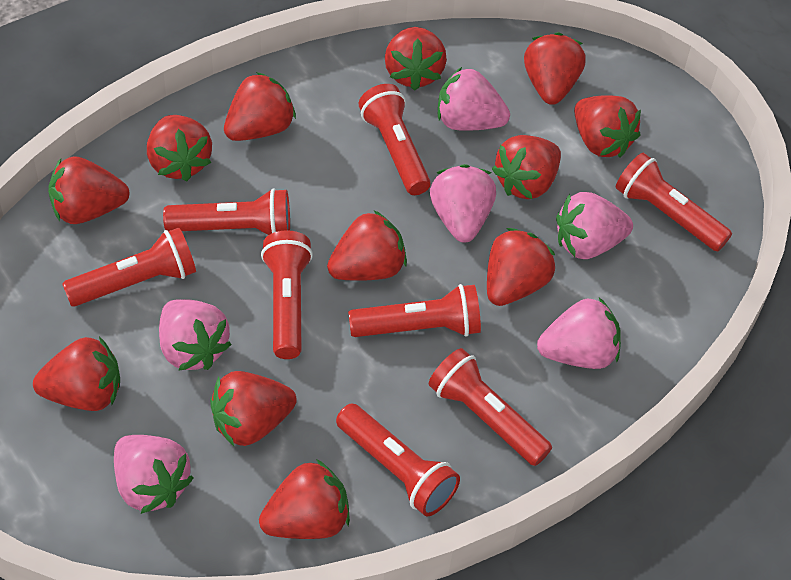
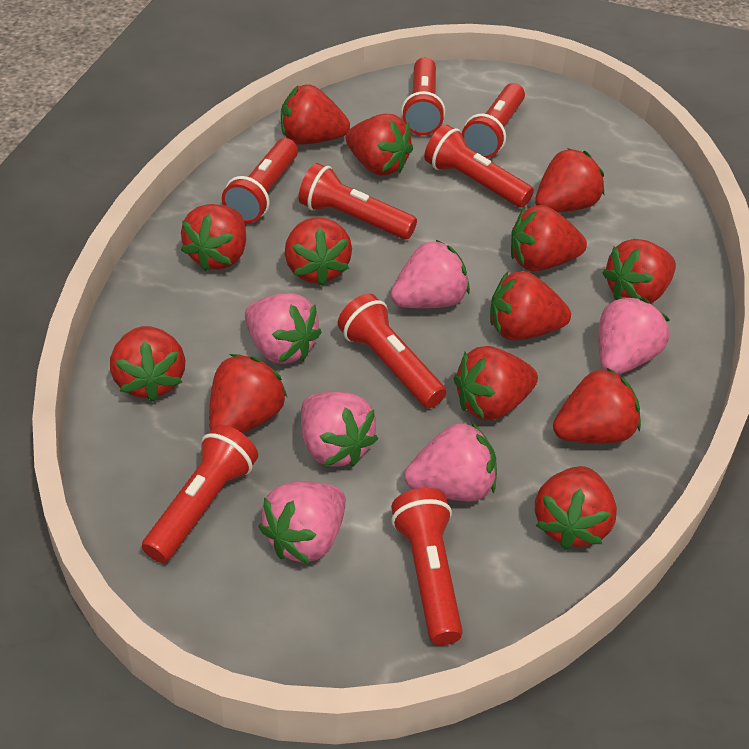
red strawberry: 12 -> 13

